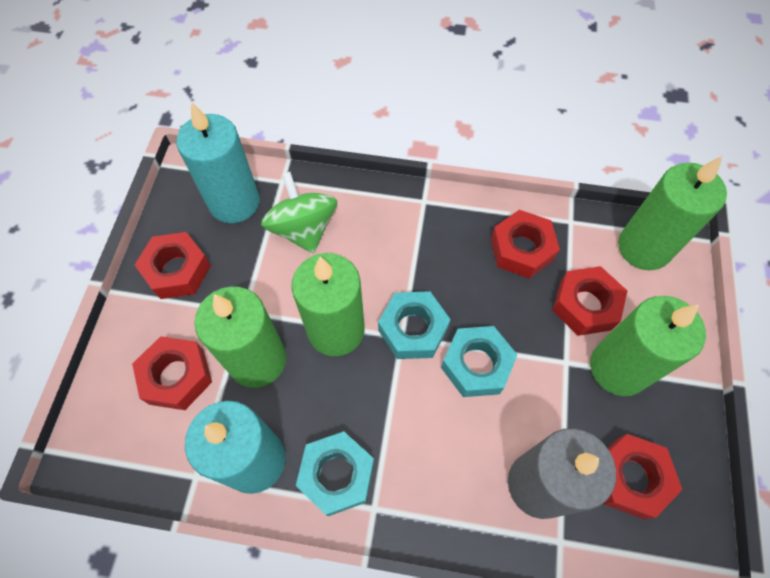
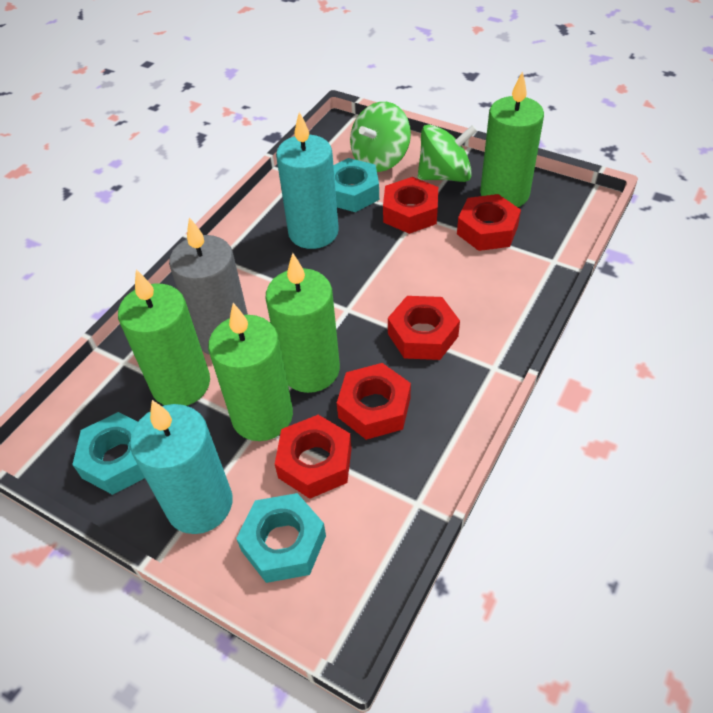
green spinning top: 1 -> 2

